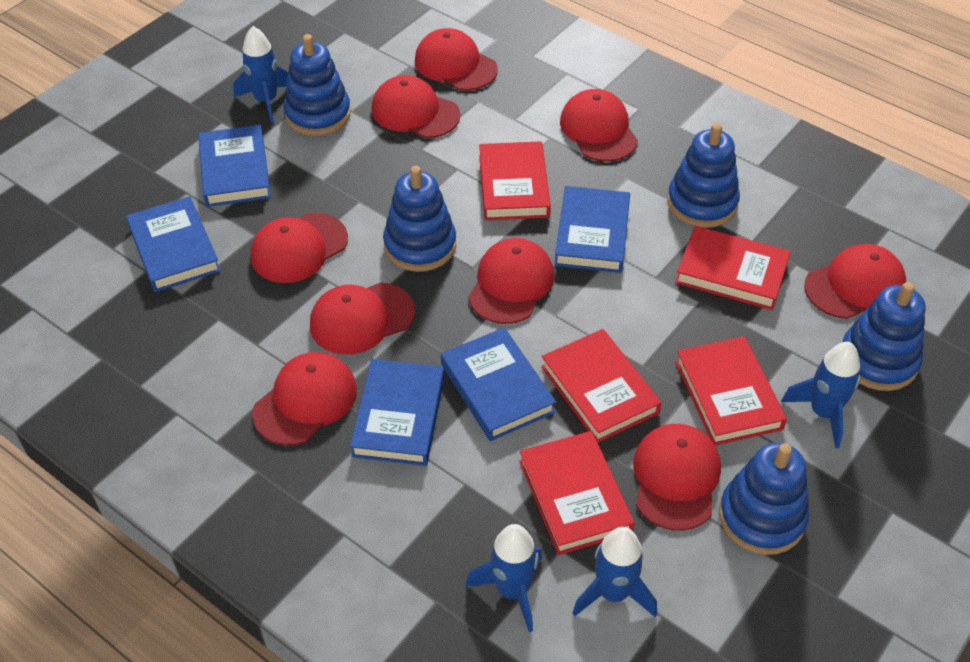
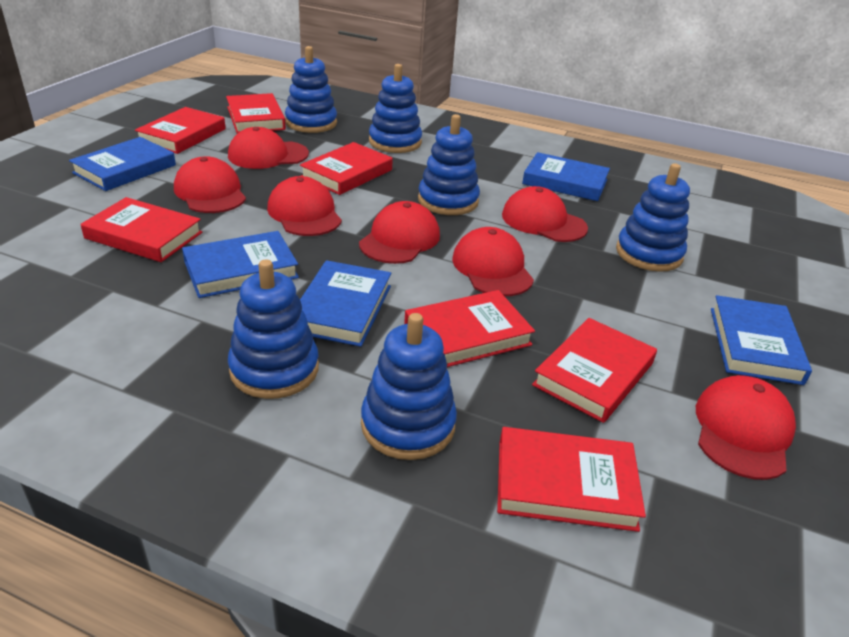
blue rocket: 4 -> 0
blue stacking toy: 5 -> 6
red book: 5 -> 7
red cap: 9 -> 7

